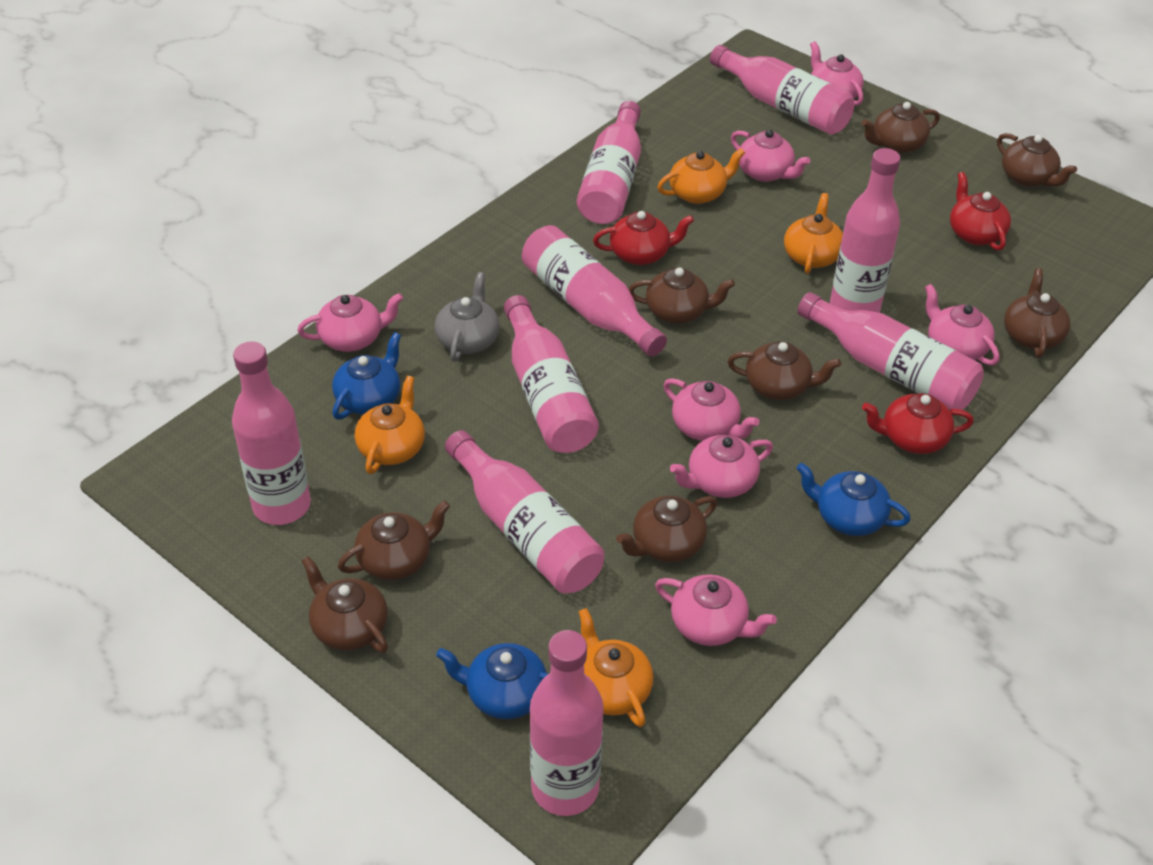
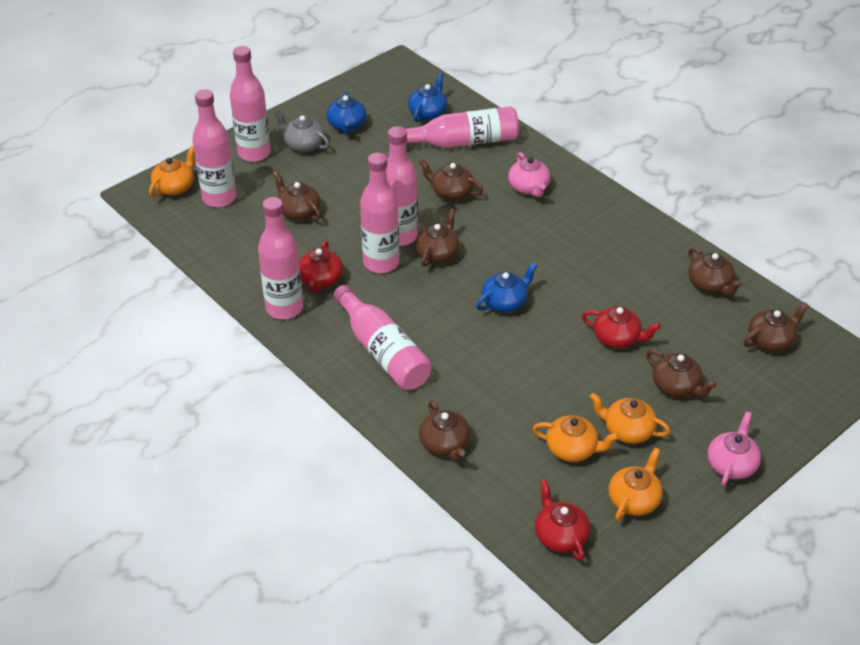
brown teapot: 8 -> 7
pink bottle: 9 -> 7
pink teapot: 7 -> 2

